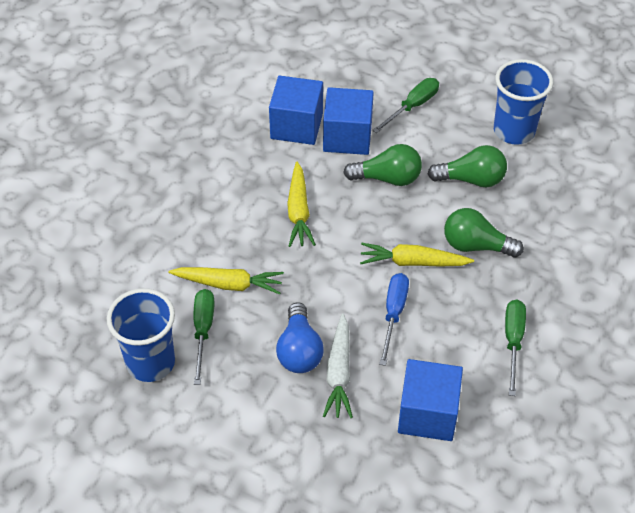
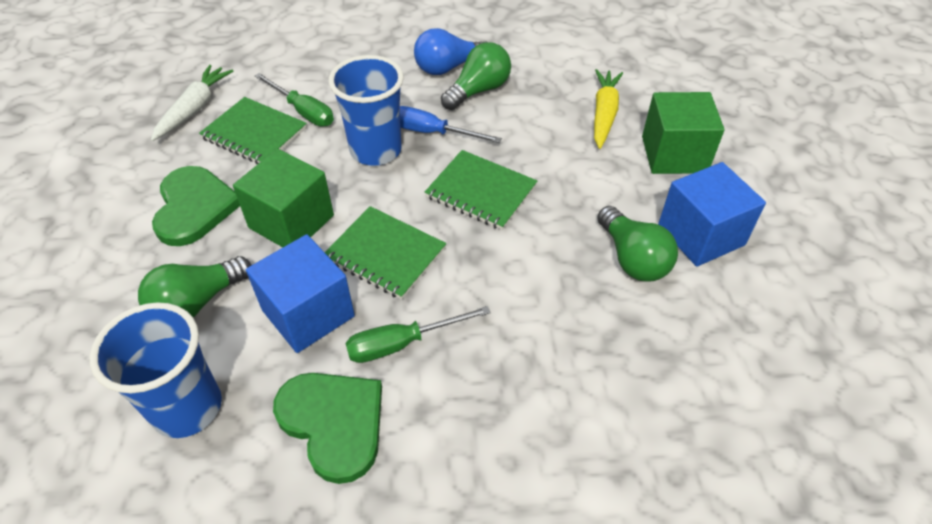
blue cube: 3 -> 2
green cube: 0 -> 2
green heart: 0 -> 2
green notebook: 0 -> 3
green screwdriver: 3 -> 2
yellow carrot: 3 -> 1

